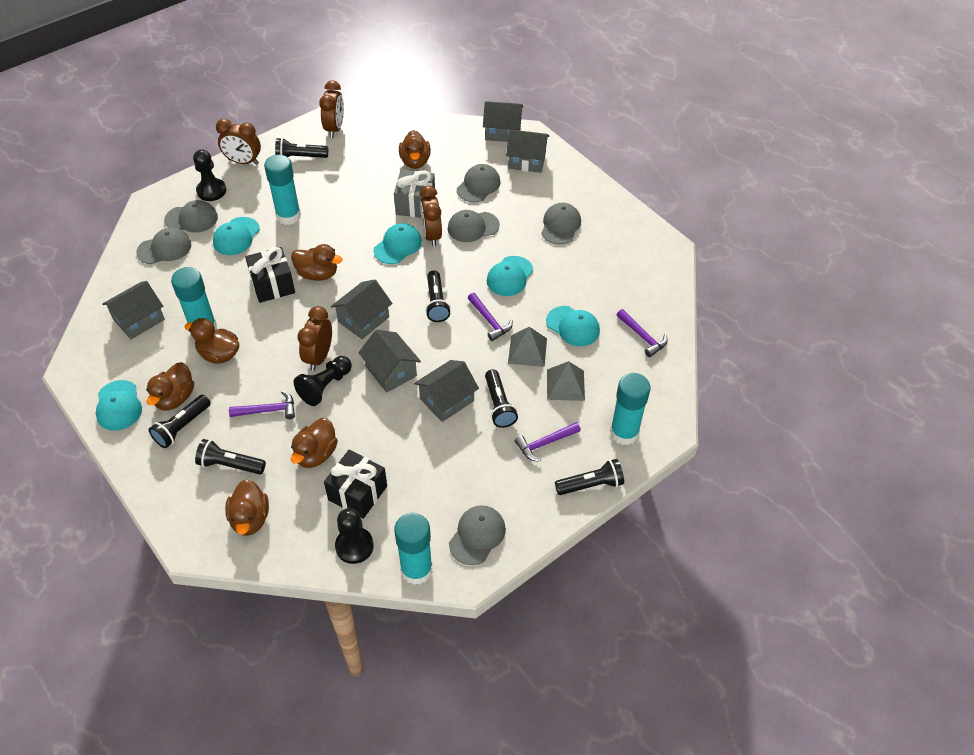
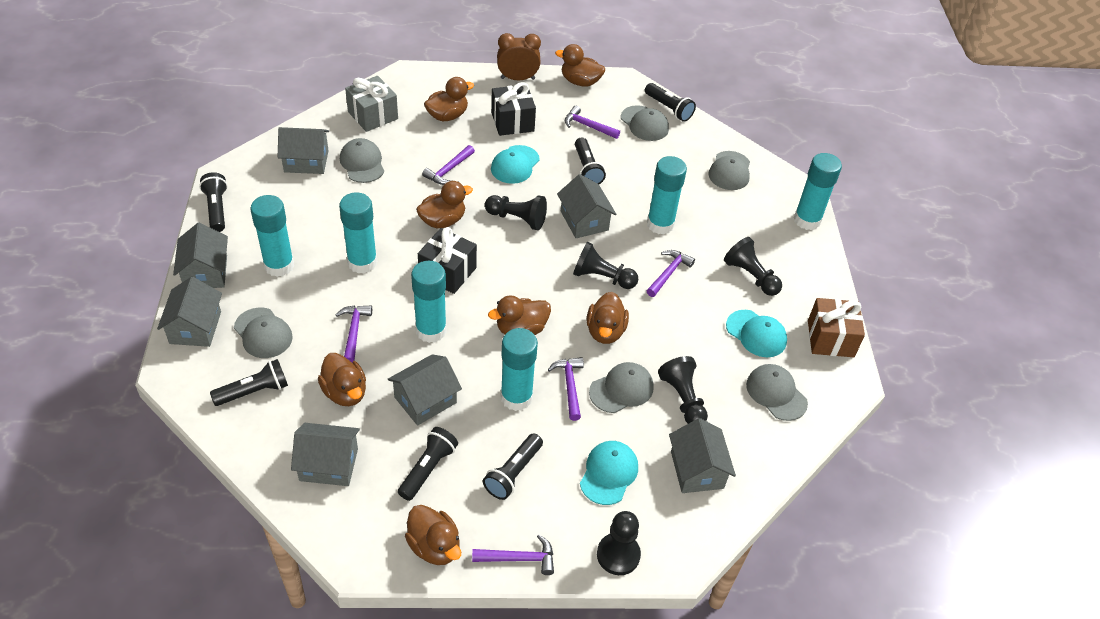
black pawn: 3 -> 5
brown clock: 4 -> 1
brown duck: 6 -> 7
brown gift: 0 -> 1
grey house: 6 -> 7
grey pyramid: 2 -> 0
purple hammer: 4 -> 6
turquoise cap: 5 -> 3
turquoise glue stick: 4 -> 6

